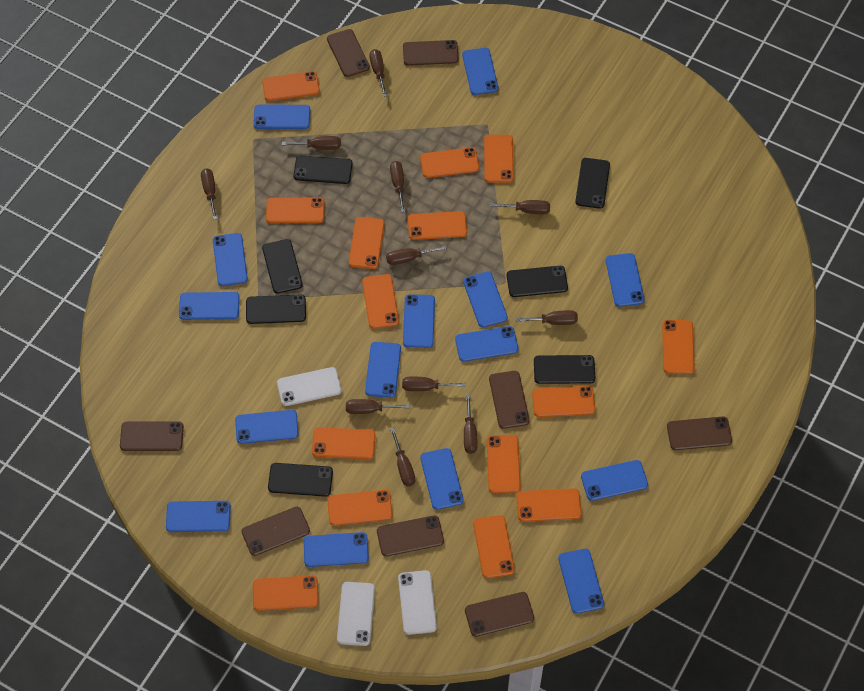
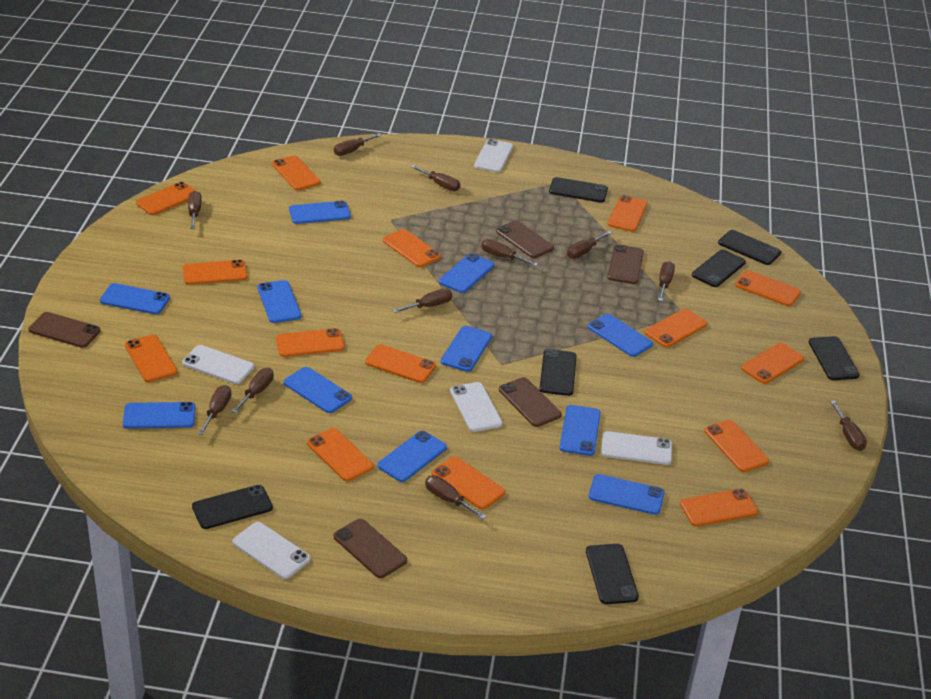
blue phone: 15 -> 11
brown phone: 8 -> 5
white phone: 3 -> 5

